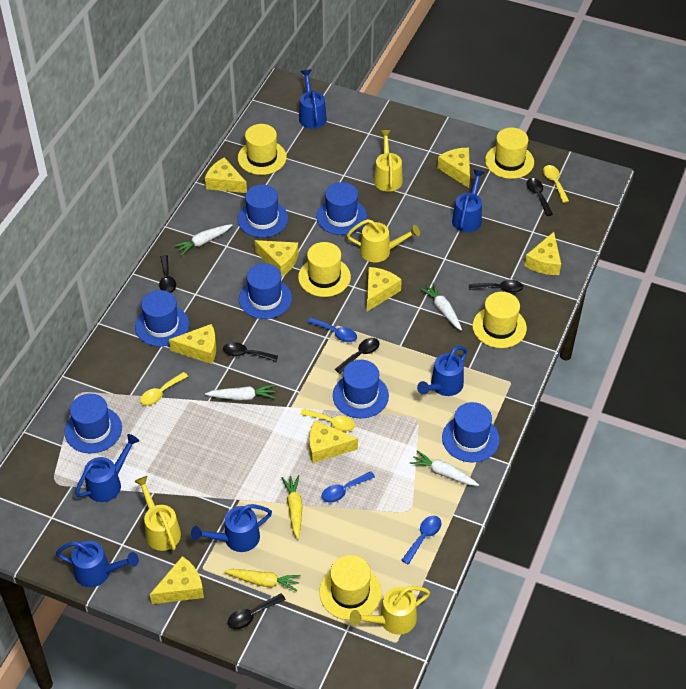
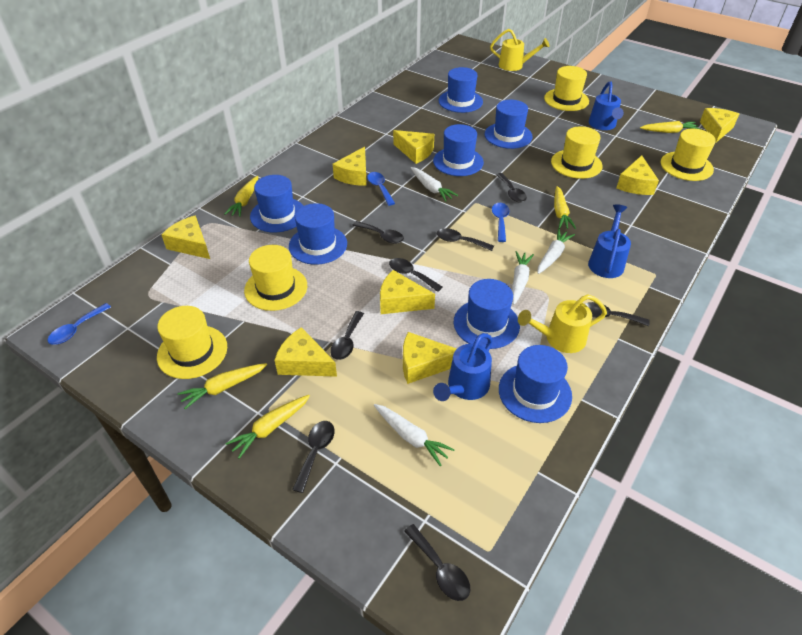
black spoon: 6 -> 8
blue watering can: 6 -> 3
yellow carrot: 2 -> 5
yellow spoon: 3 -> 0
yellow watering can: 4 -> 2

